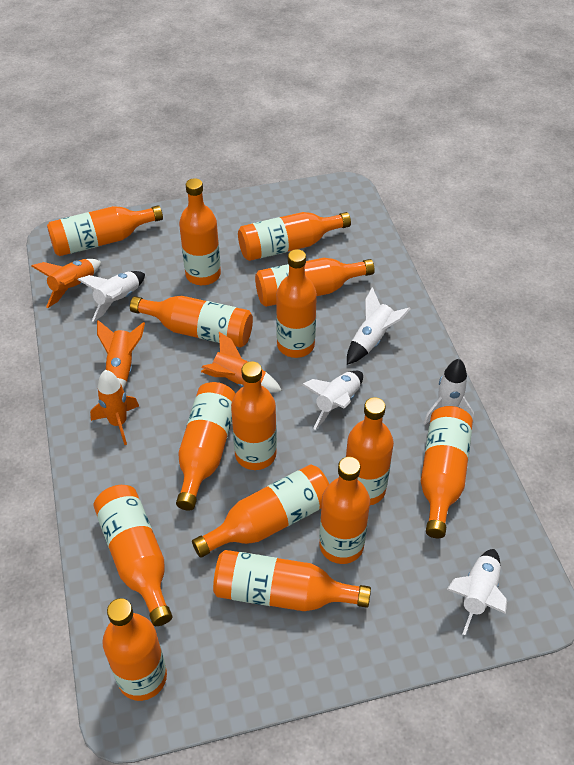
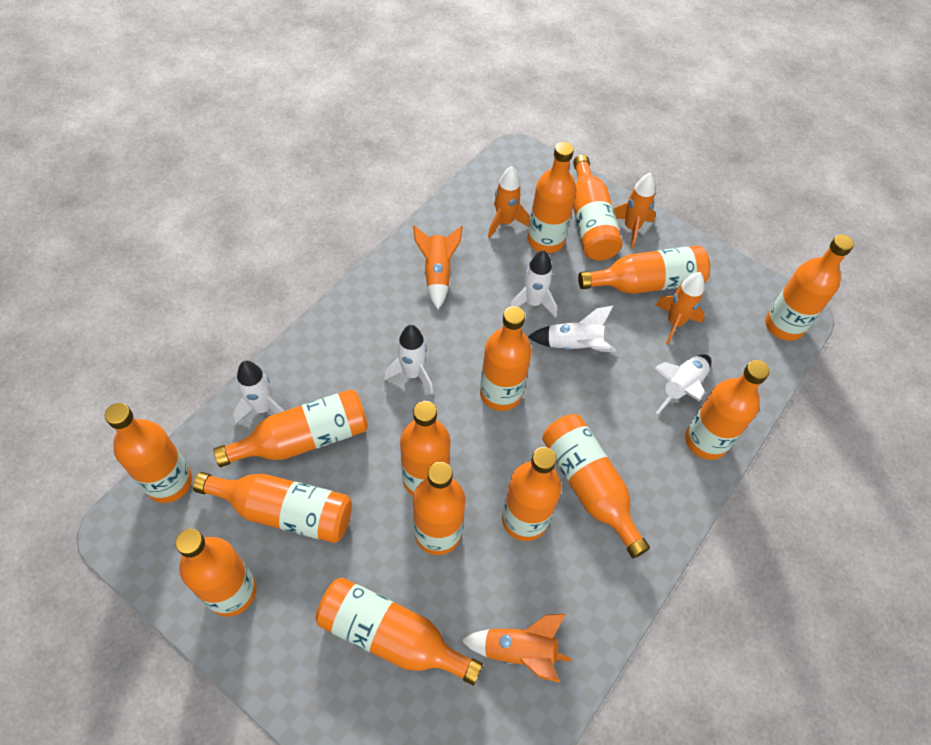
orange rocket: 4 -> 5

